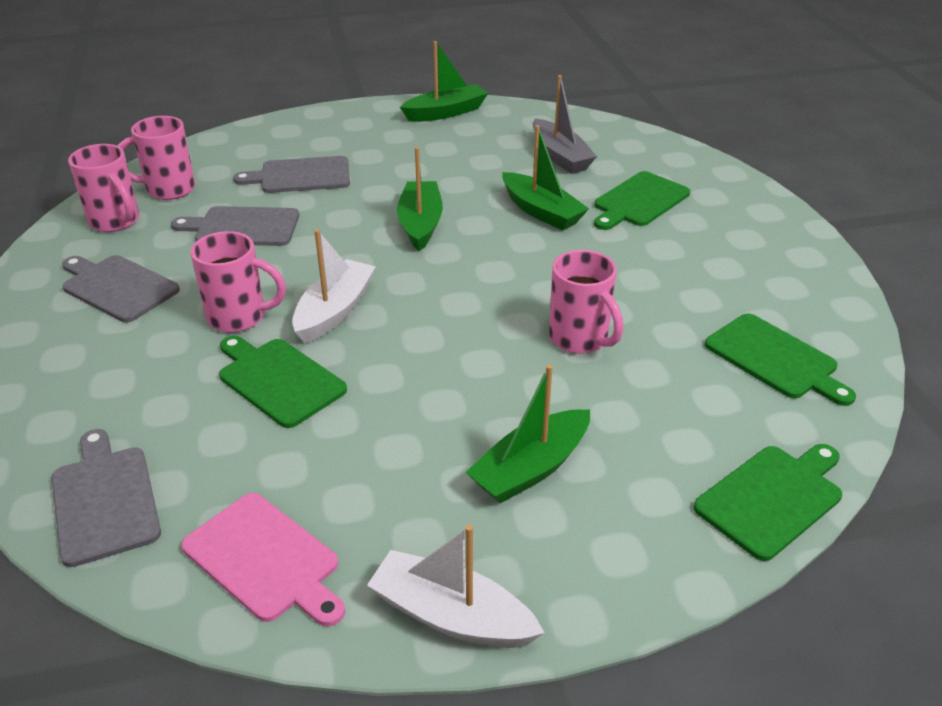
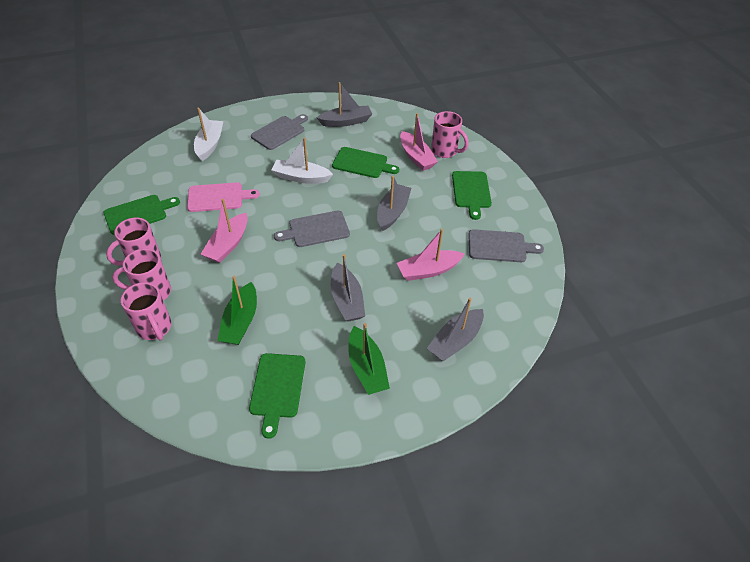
green boat: 4 -> 2
grey boat: 1 -> 4
grey cutting board: 4 -> 3
pink boat: 0 -> 3

